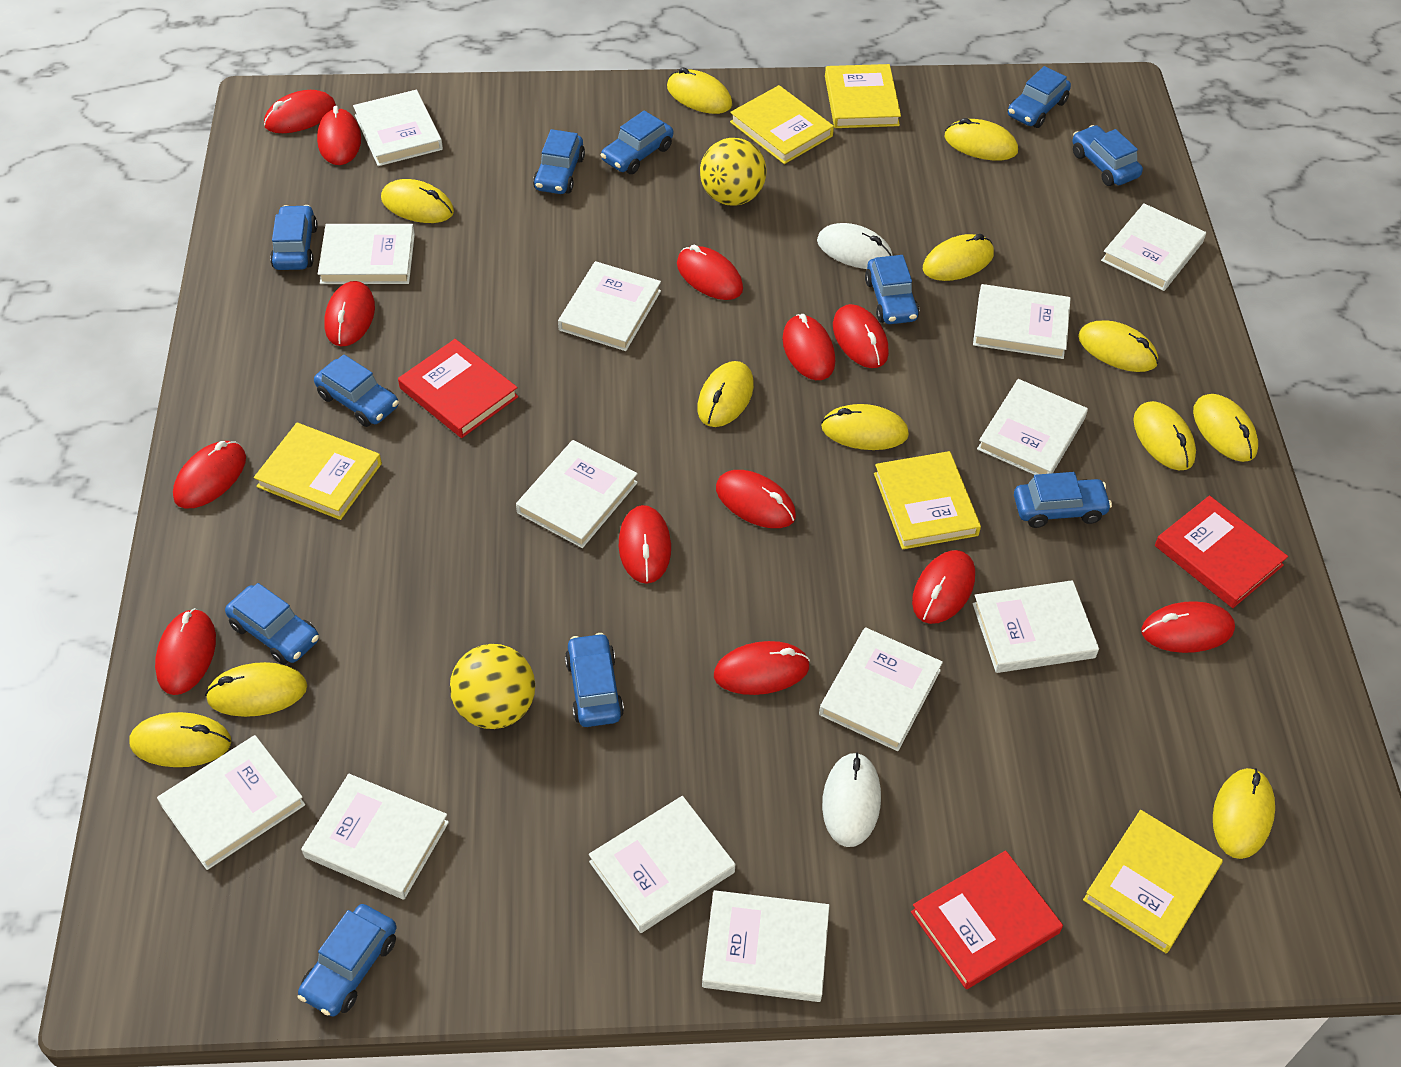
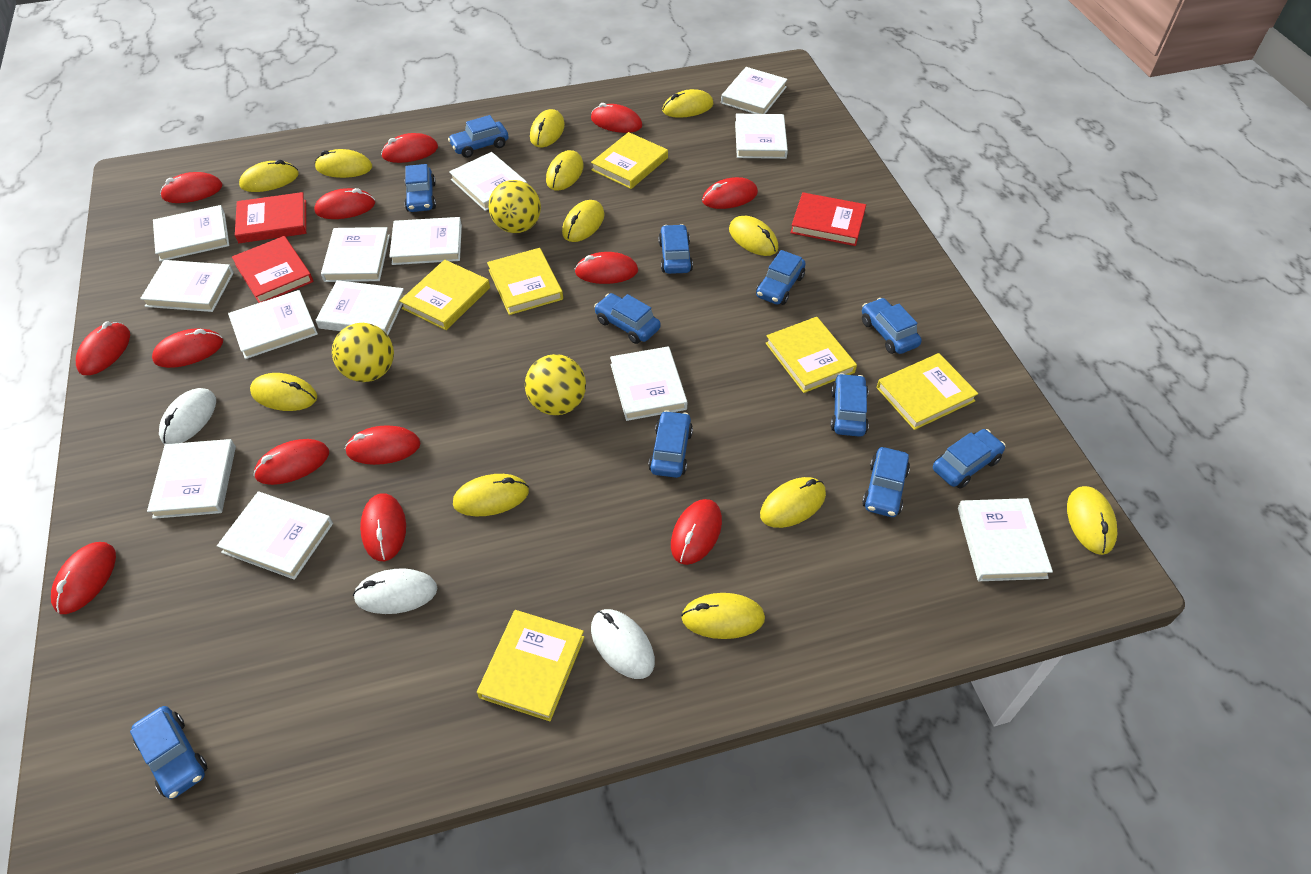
white mouse: 2 -> 3
yellow ball: 2 -> 3
yellow book: 5 -> 6

